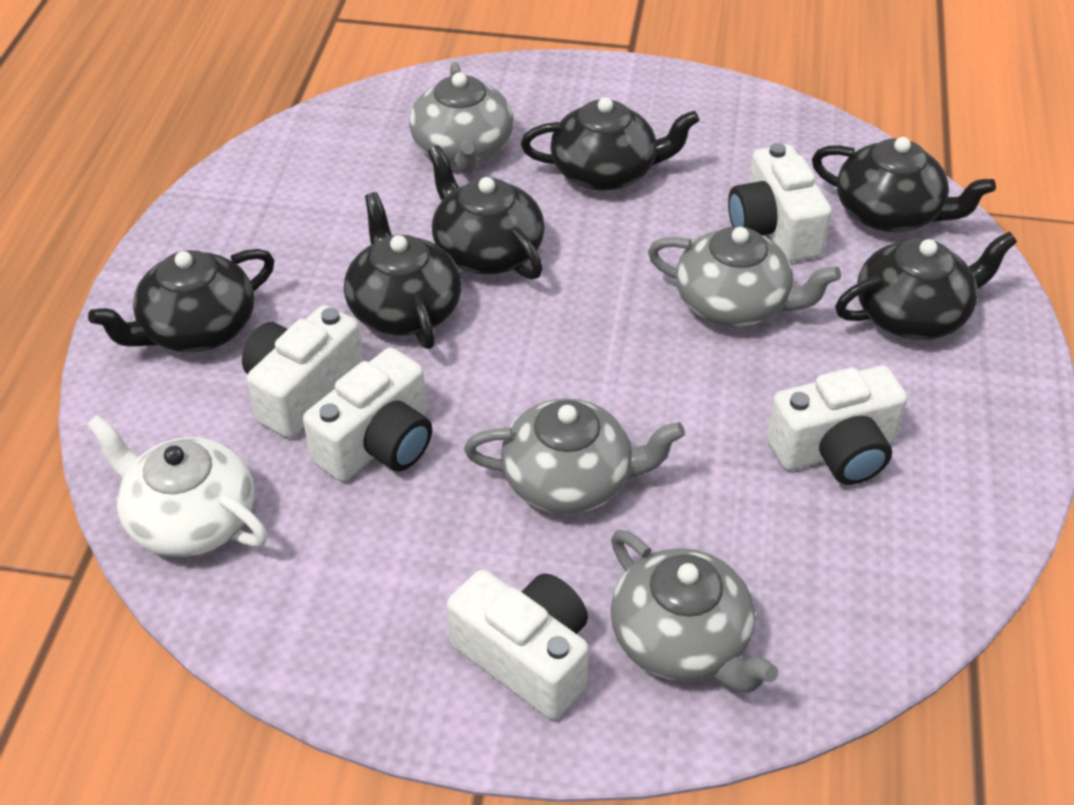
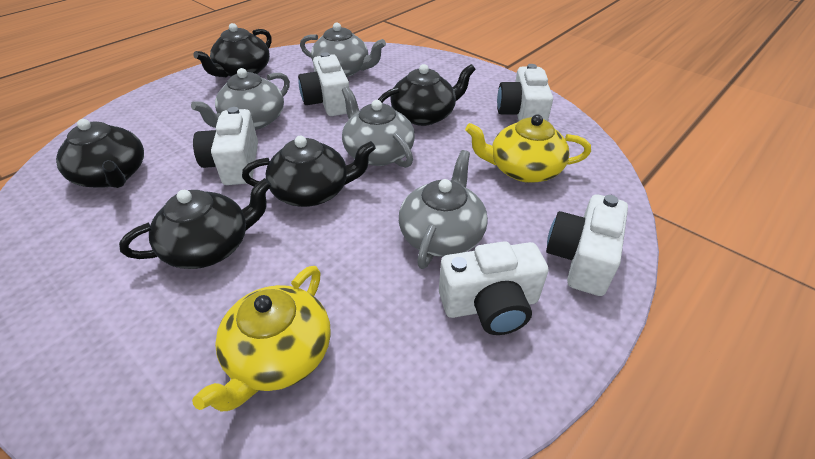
black teapot: 6 -> 5
white teapot: 1 -> 0
yellow teapot: 0 -> 2

